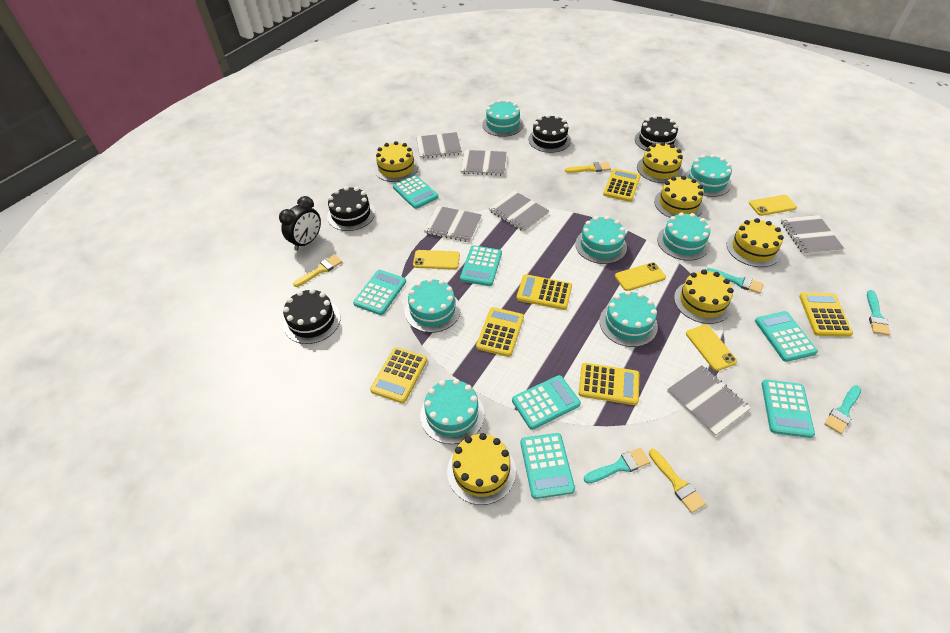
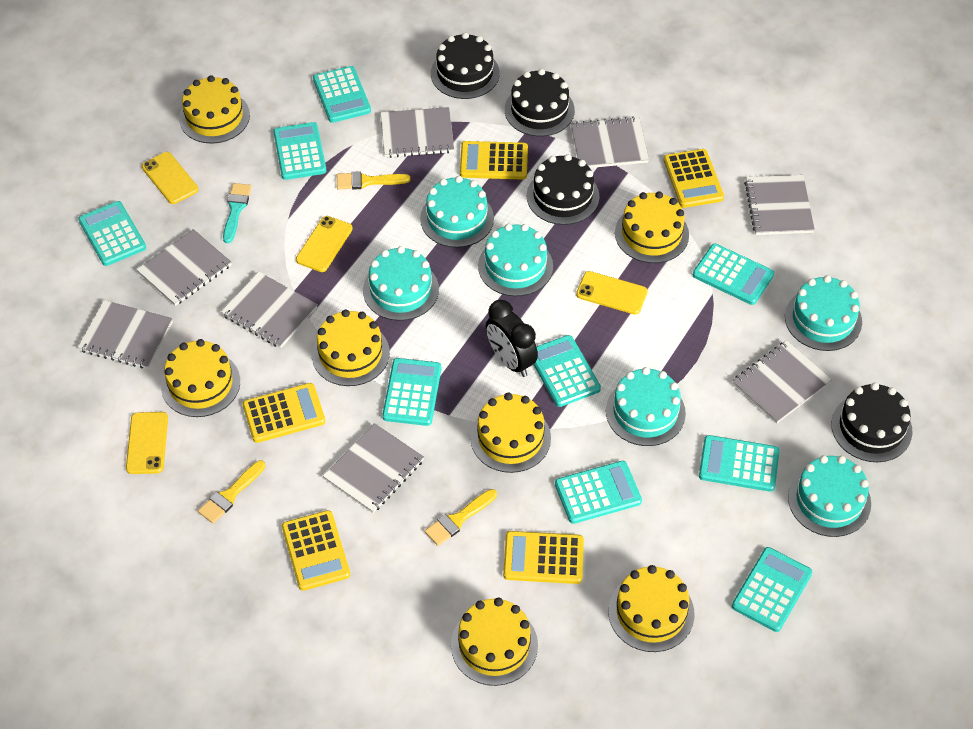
grey notebook: 6 -> 8
turquoise brush: 4 -> 1
turquoise cake: 7 -> 6
turquoise calculator: 7 -> 9
yellow cake: 6 -> 7
yellow calculator: 6 -> 5

